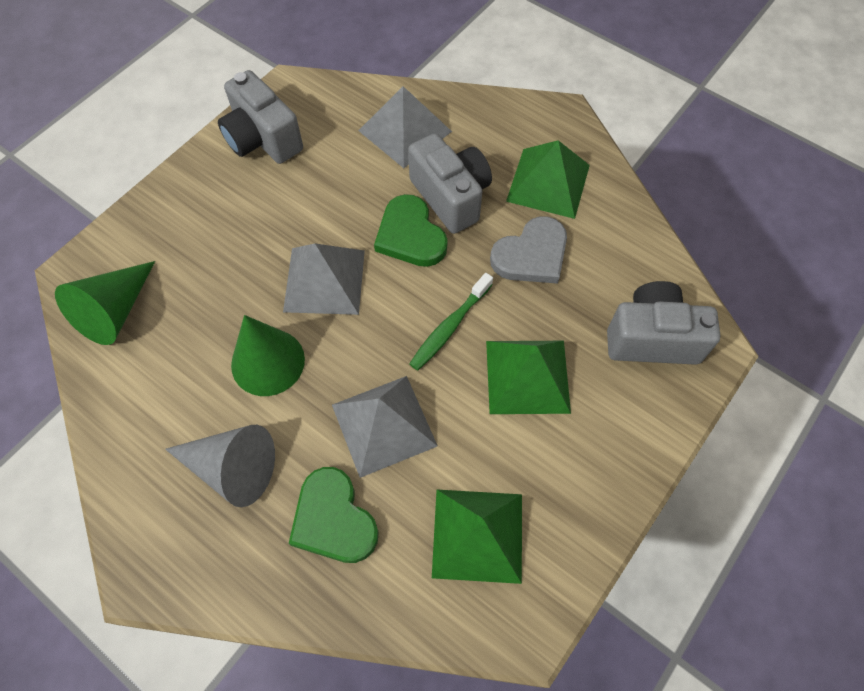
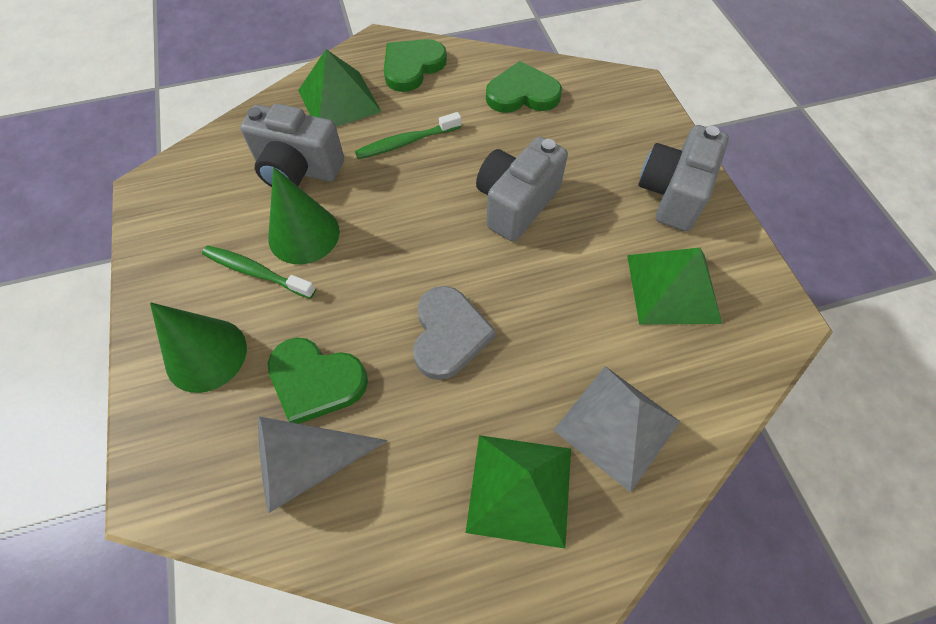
green heart: 2 -> 3
green toothbrush: 1 -> 2
grey pyramid: 3 -> 1

